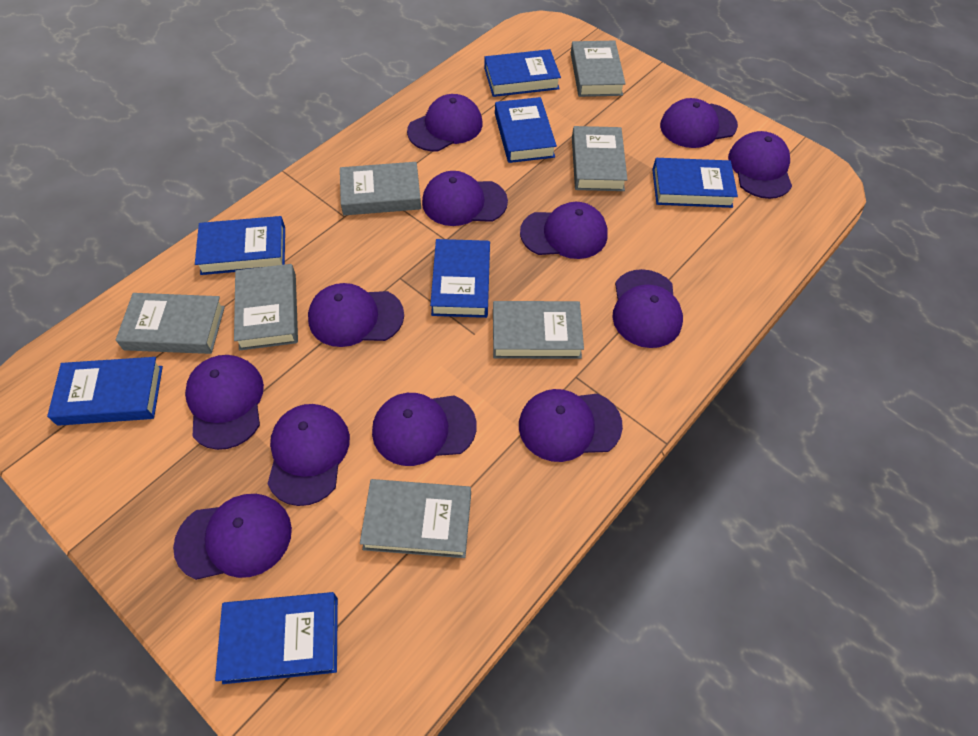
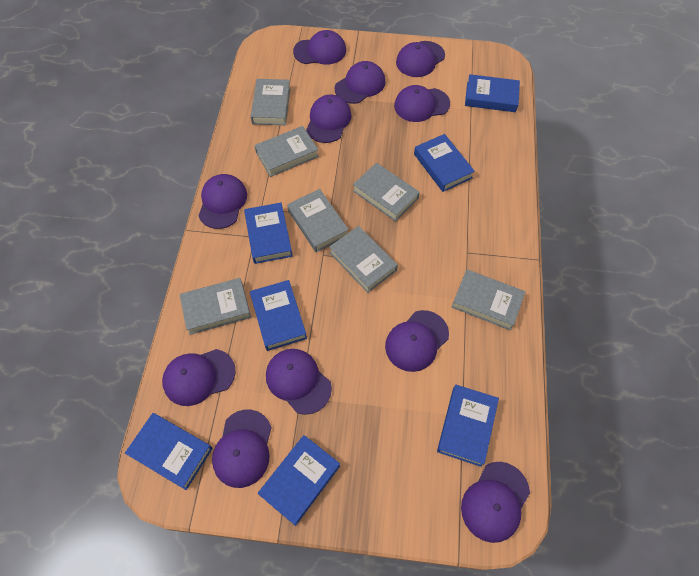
purple cap: 12 -> 11

